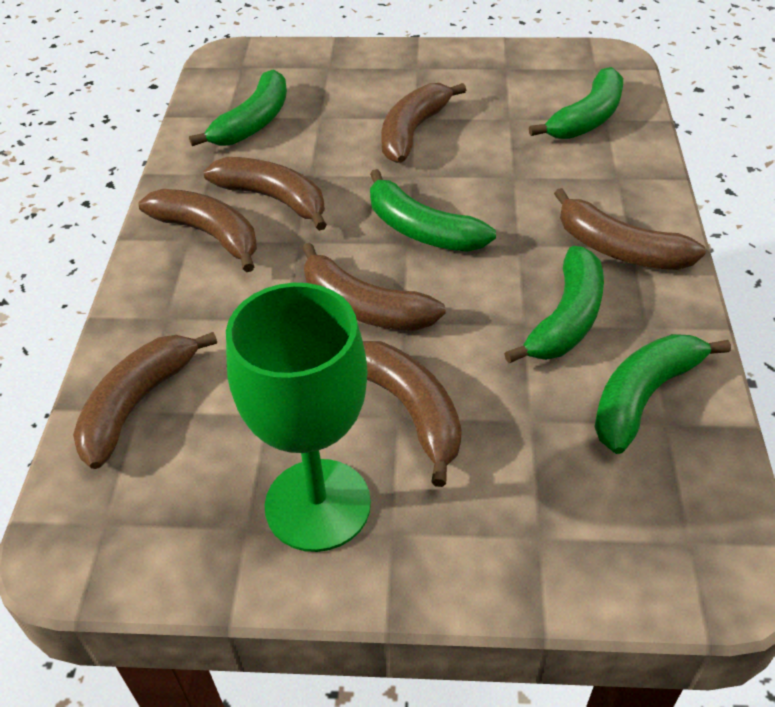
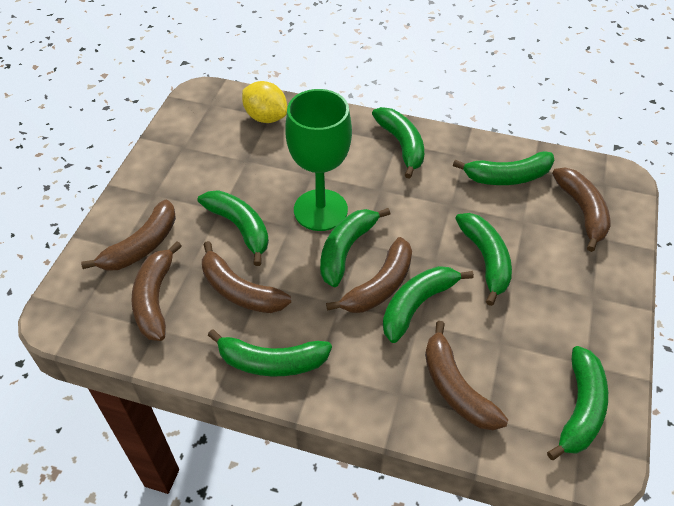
brown banana: 7 -> 6
green banana: 5 -> 8
yellow lemon: 0 -> 1

